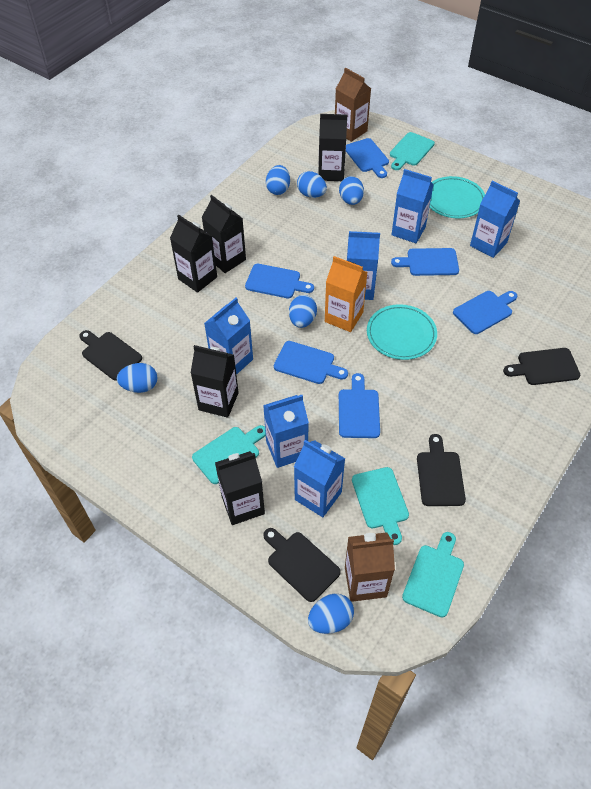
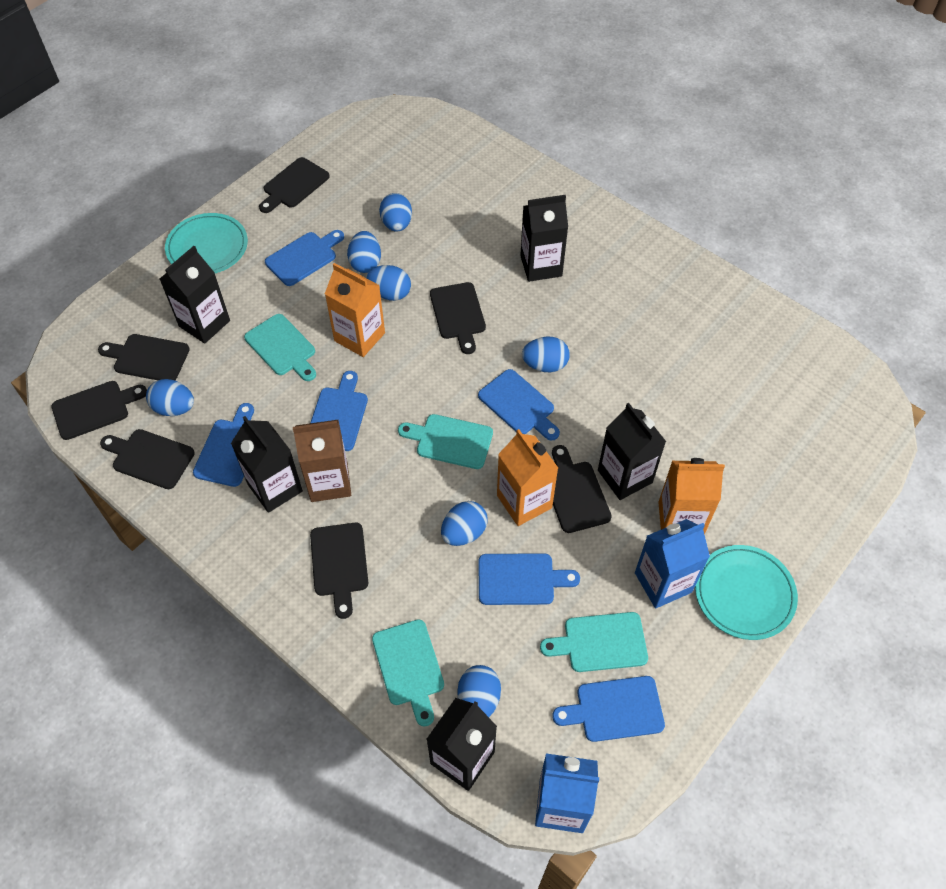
black cutting board: 4 -> 7
blue carton: 6 -> 2
blue egg: 6 -> 7
brown carton: 2 -> 1
orange carton: 1 -> 3

